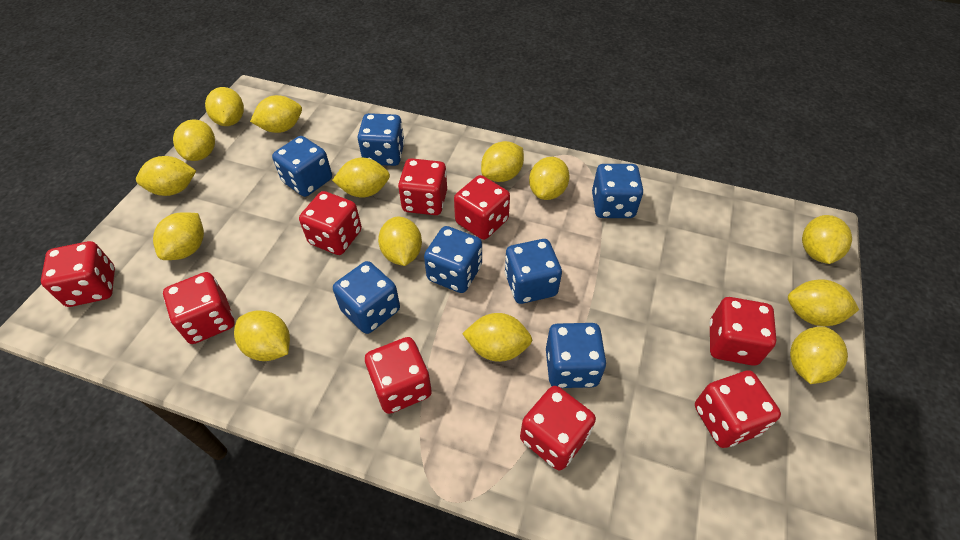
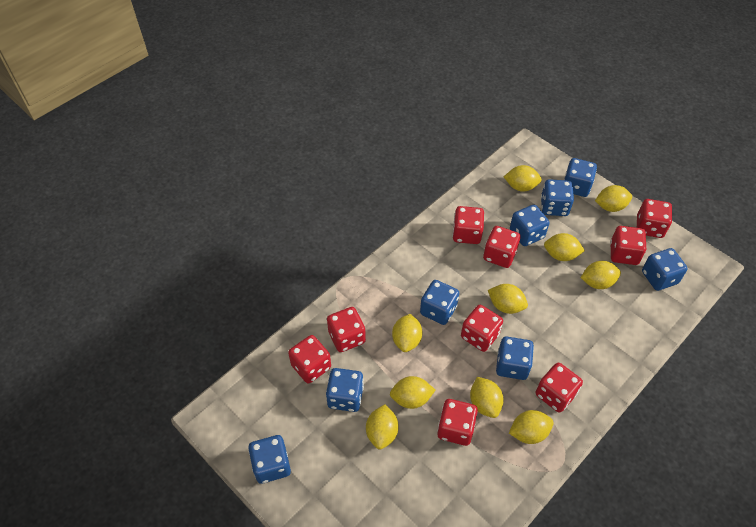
blue dice: 7 -> 8
yellow lemon: 14 -> 10

